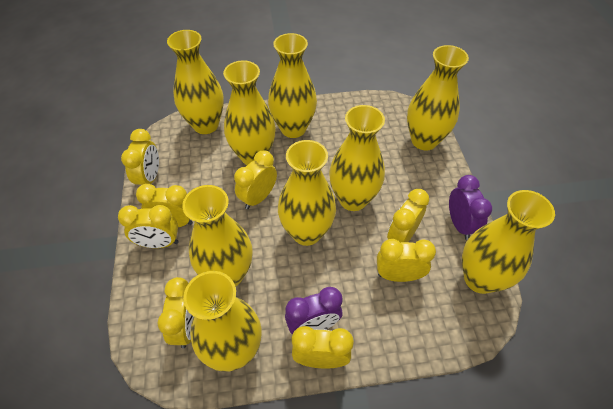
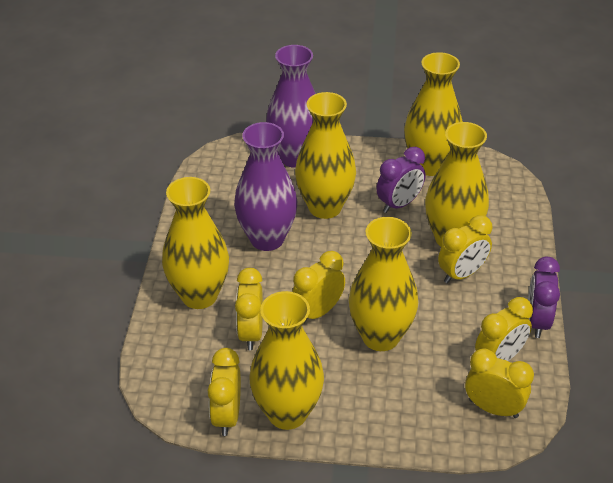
purple vase: 0 -> 2
yellow clock: 8 -> 6
yellow vase: 9 -> 6

